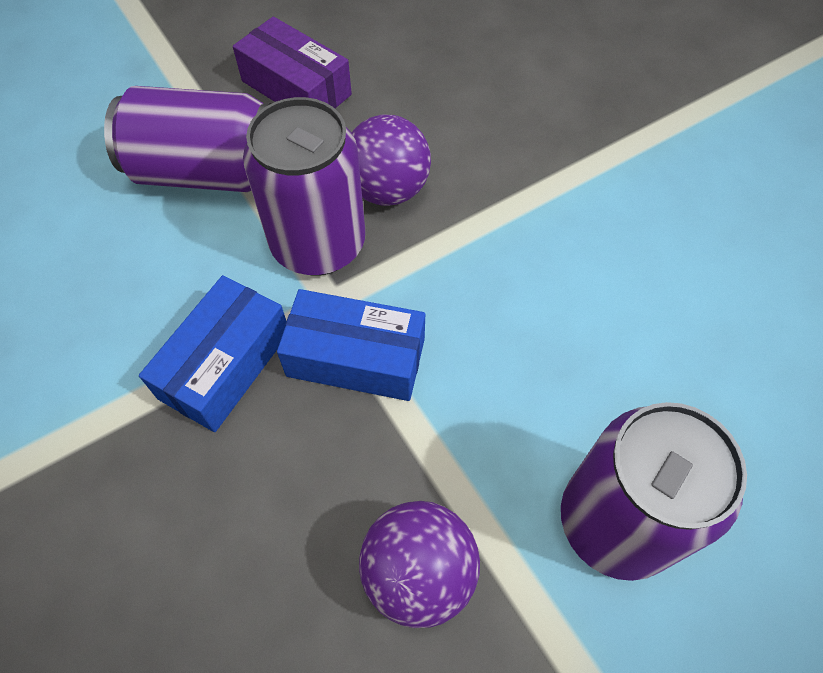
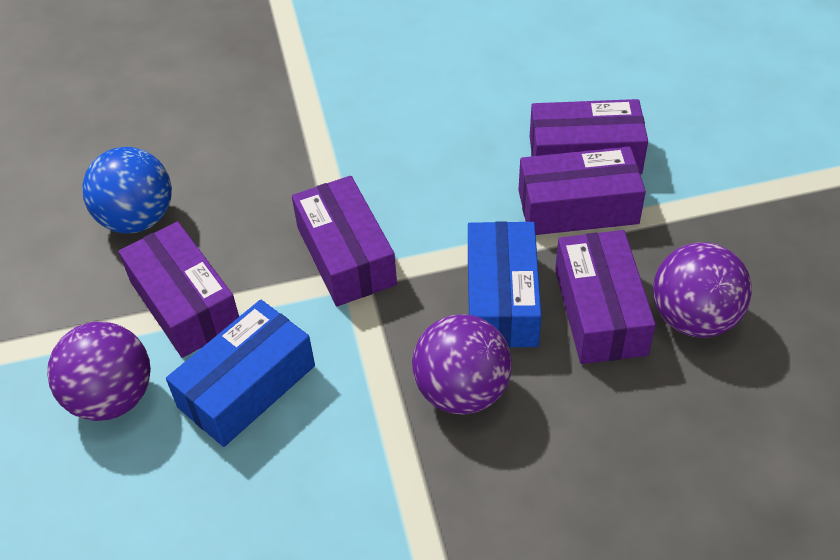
blue ball: 0 -> 1
purple ball: 2 -> 3
purple box: 1 -> 5
purple can: 3 -> 0

